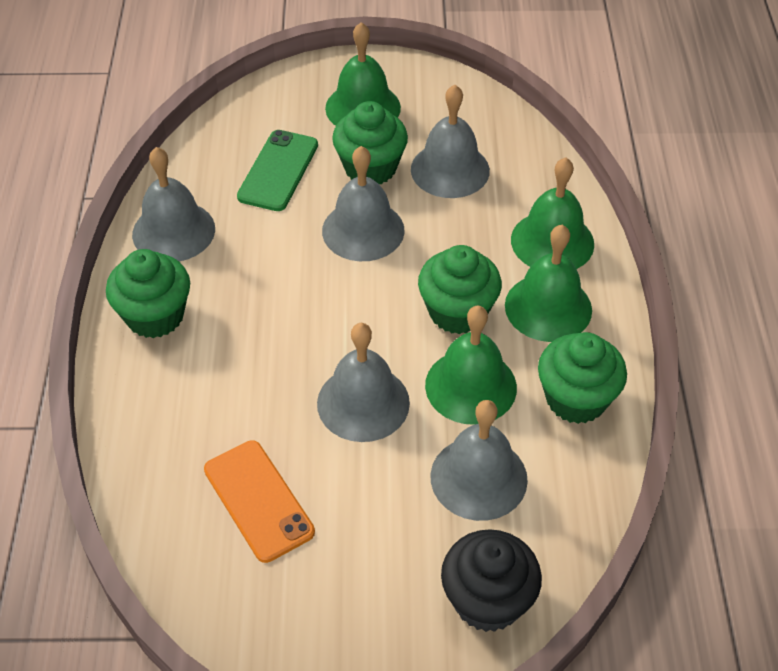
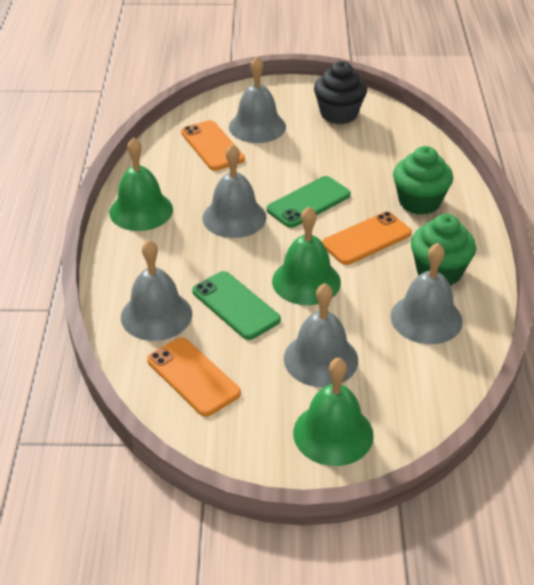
green bell: 4 -> 3
green cupcake: 4 -> 2
green phone: 1 -> 2
orange phone: 1 -> 3

